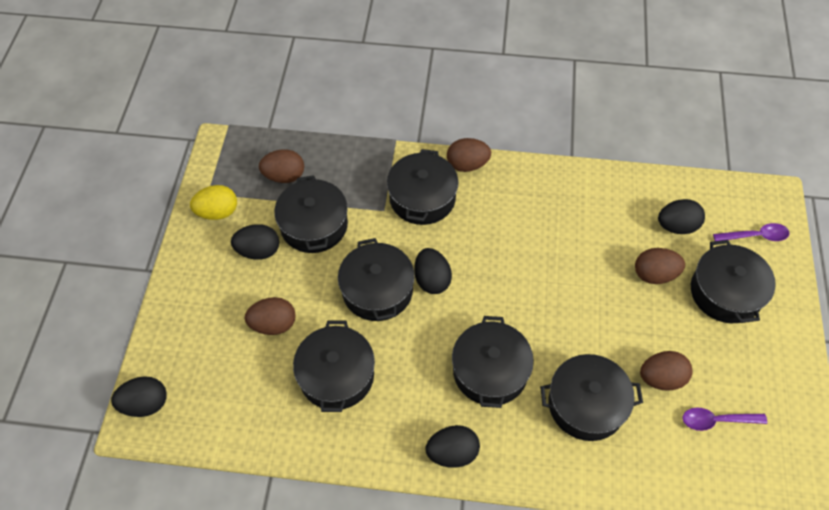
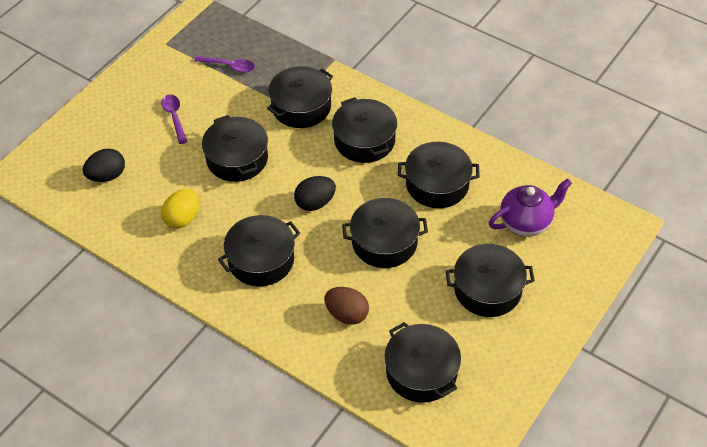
black egg: 5 -> 2
black pot: 7 -> 8
brown egg: 5 -> 1
purple teapot: 0 -> 1

